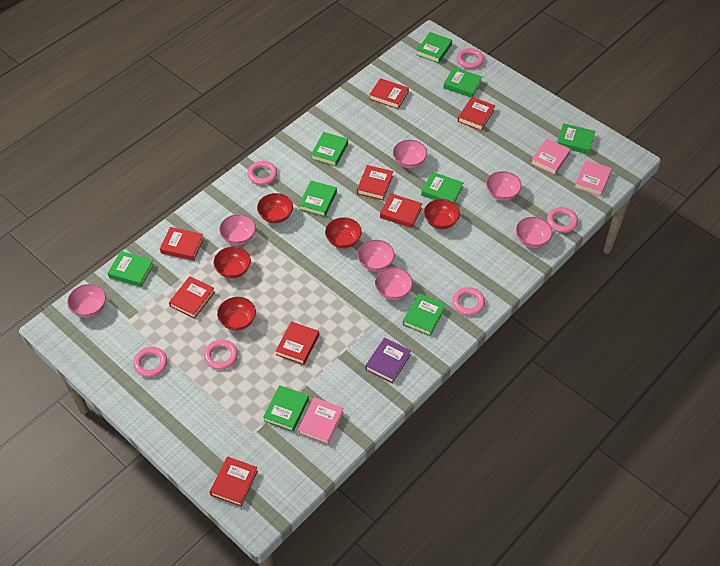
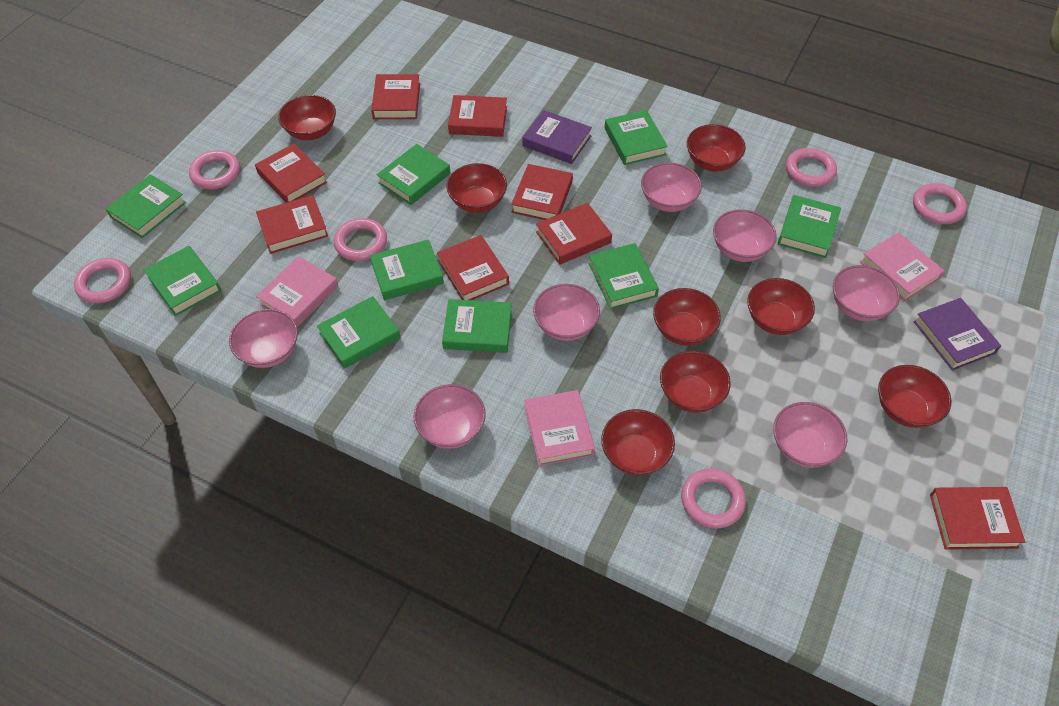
purple book: 1 -> 2
red bowl: 5 -> 8

